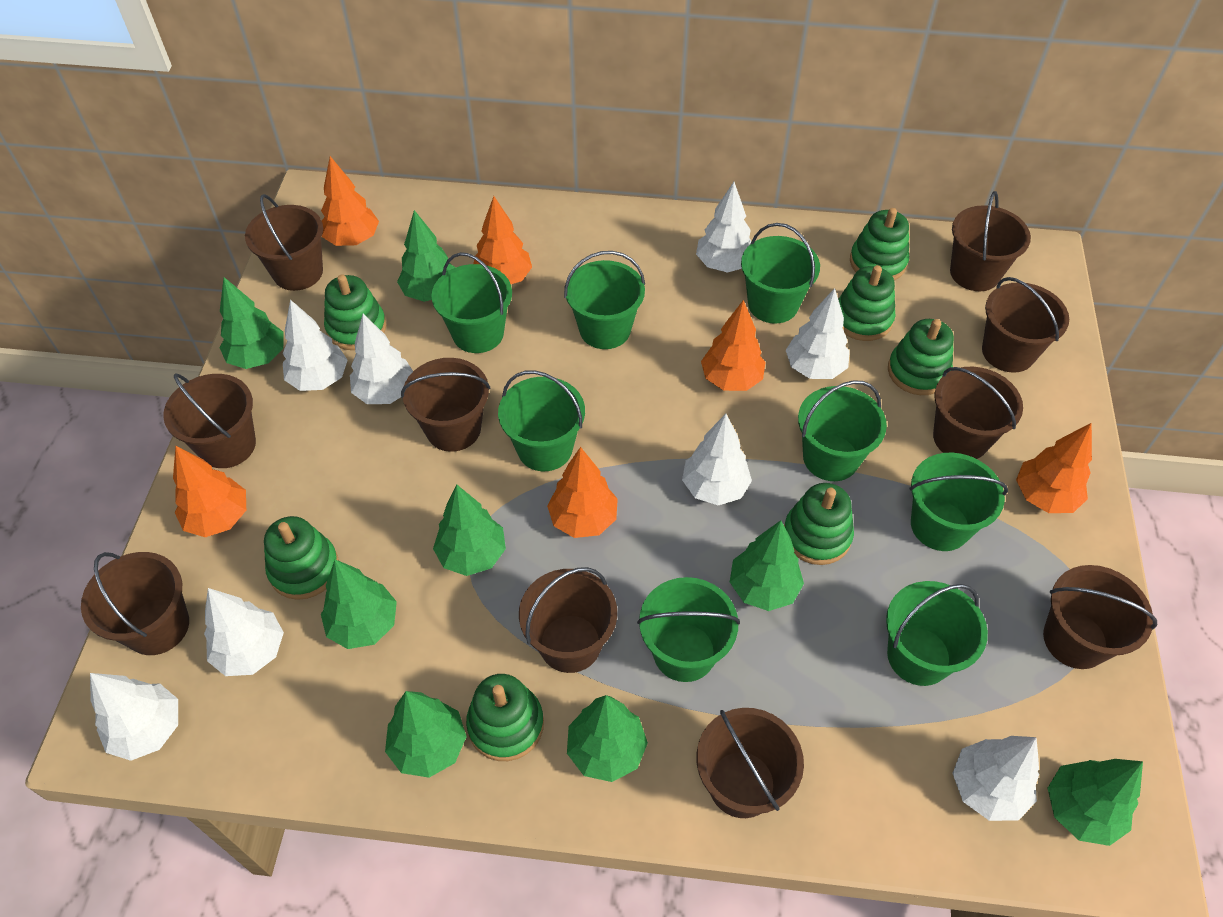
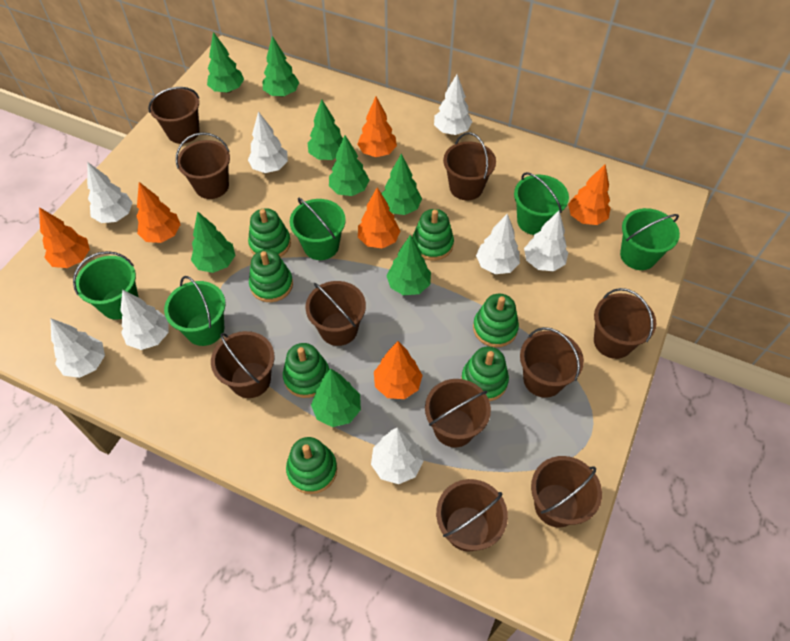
green bucket: 8 -> 5

